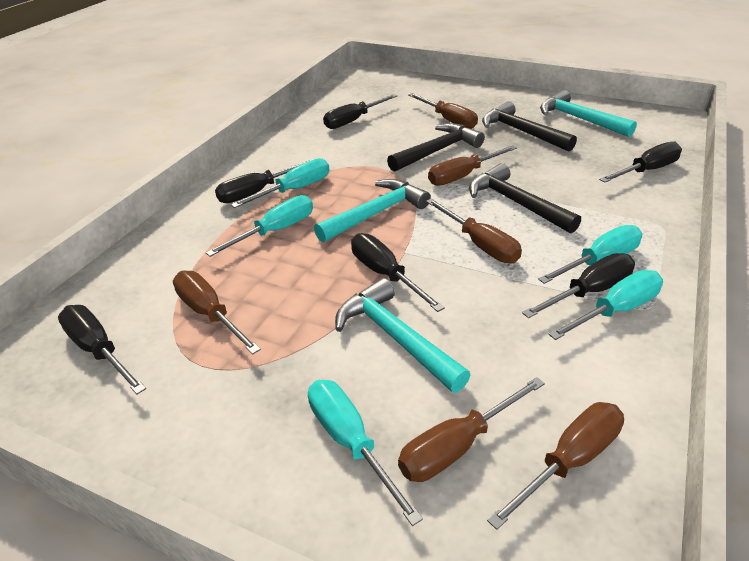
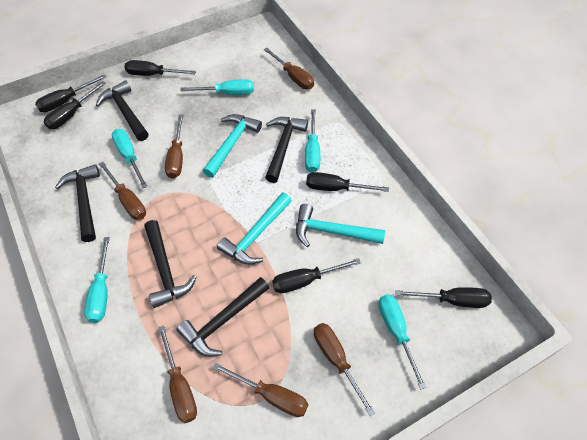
black hammer: 3 -> 5

